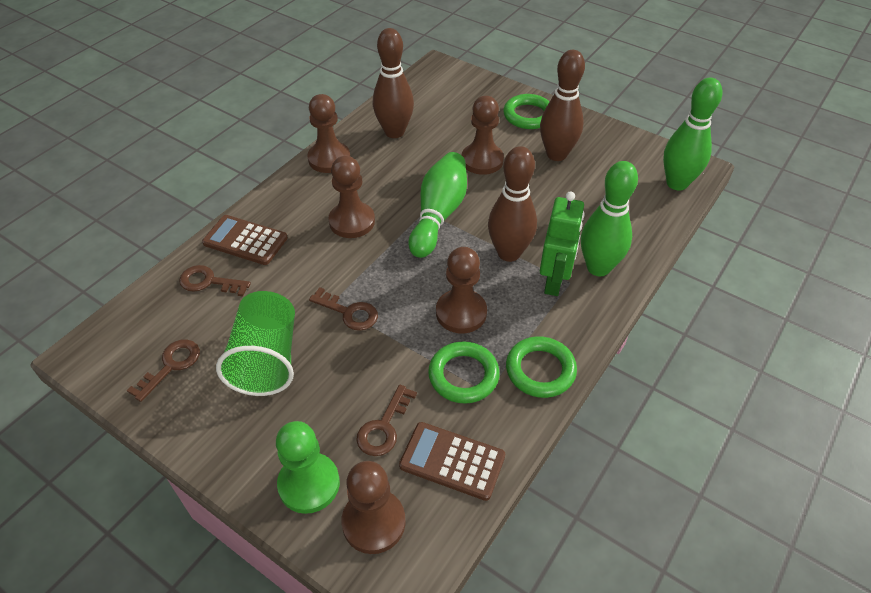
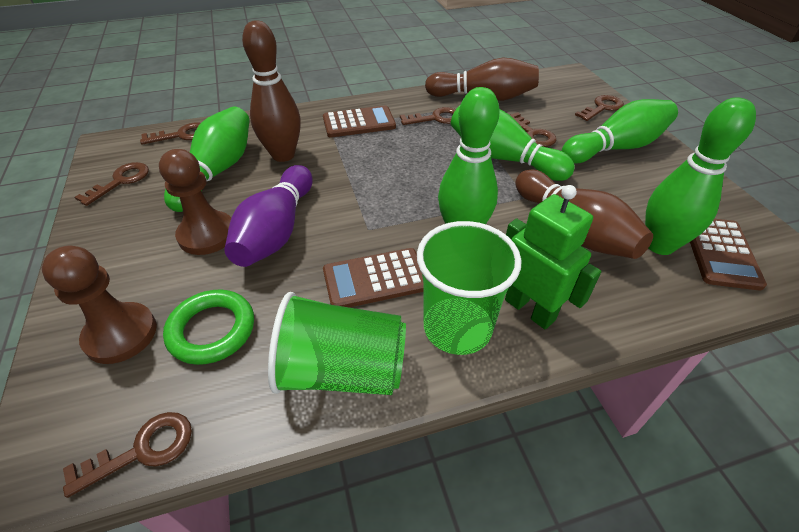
brown calculator: 2 -> 3
brown key: 4 -> 6
brown pawn: 5 -> 2
green bowling pin: 3 -> 5
green cup: 1 -> 2
green pawn: 1 -> 0
green ring: 3 -> 1
purple bowling pin: 0 -> 1

